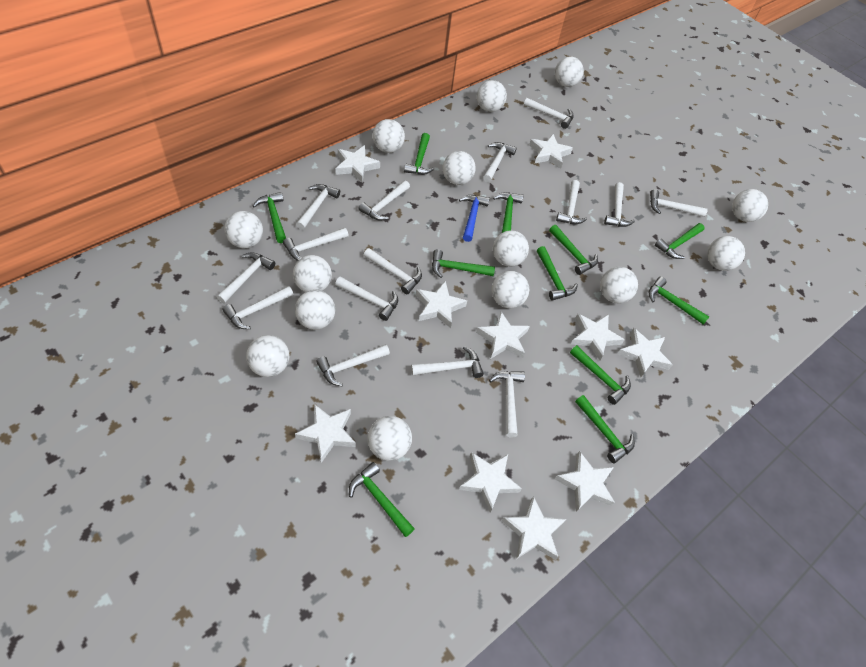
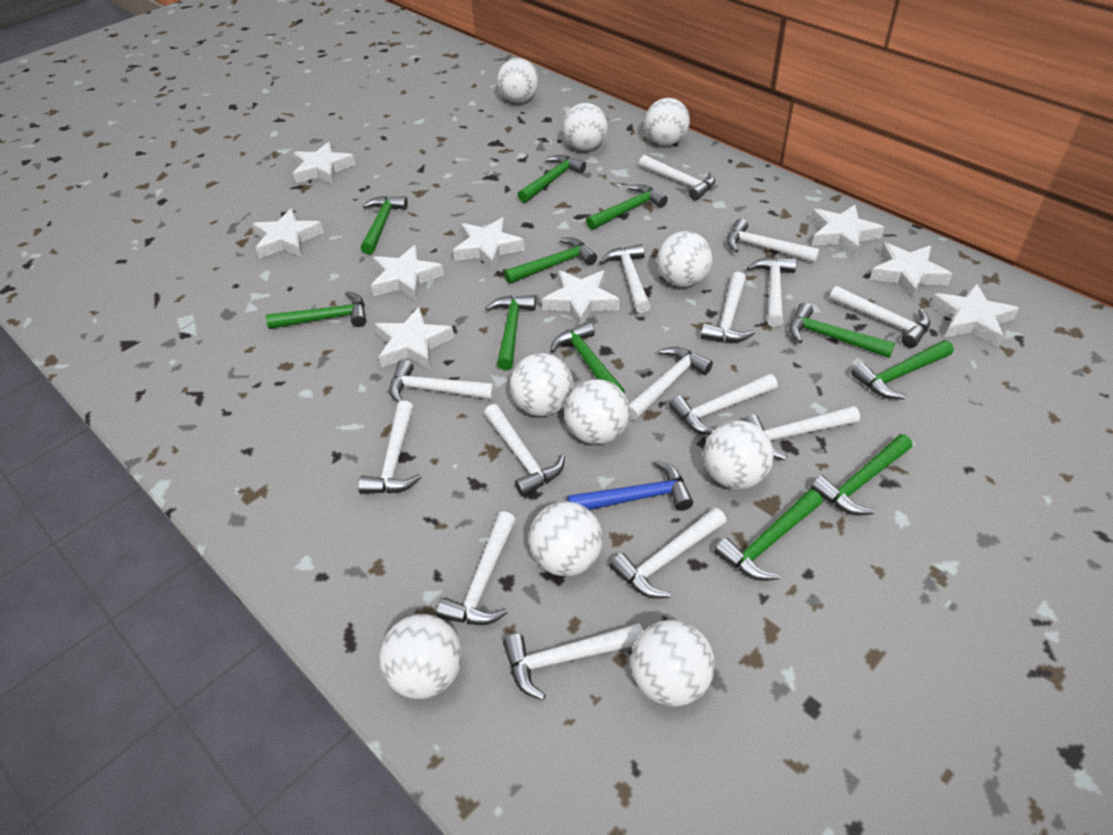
white ball: 14 -> 10
white star: 10 -> 9

